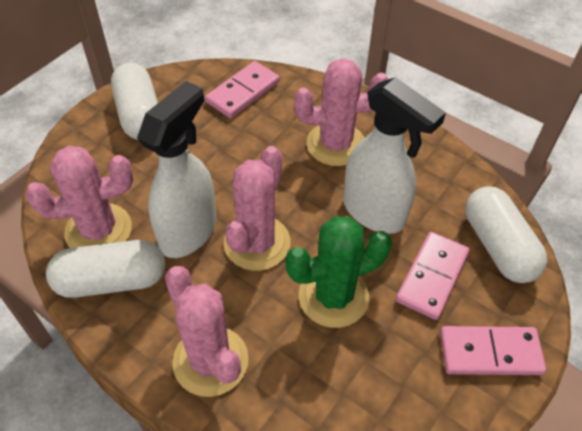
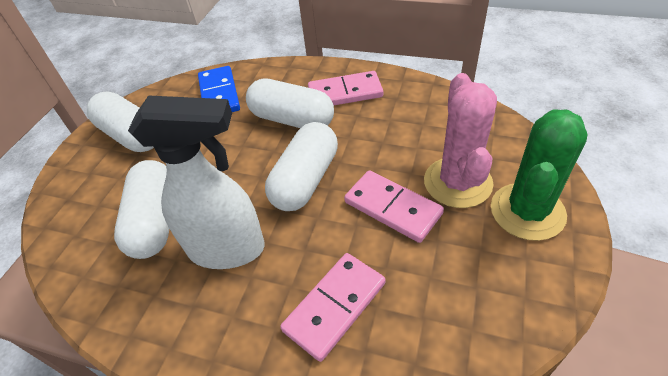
blue domino: 0 -> 1
pink cactus: 4 -> 1
white capsule: 3 -> 4
white spray bottle: 2 -> 1

